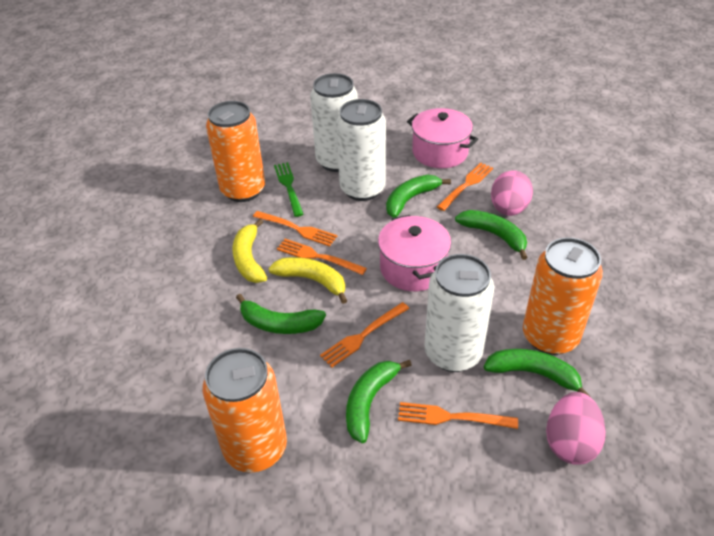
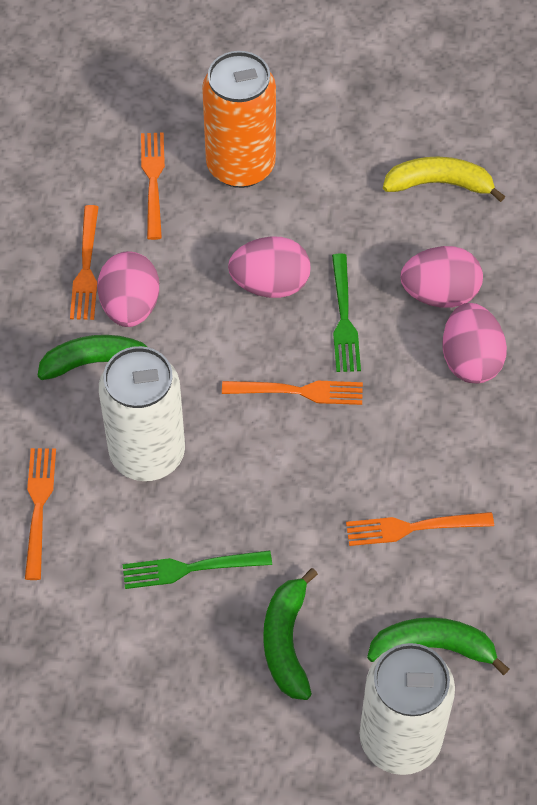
green banana: 5 -> 3
green fork: 1 -> 2
orange can: 3 -> 1
pink egg: 2 -> 4
pink pot: 2 -> 0
white can: 3 -> 2
yellow banana: 2 -> 1

